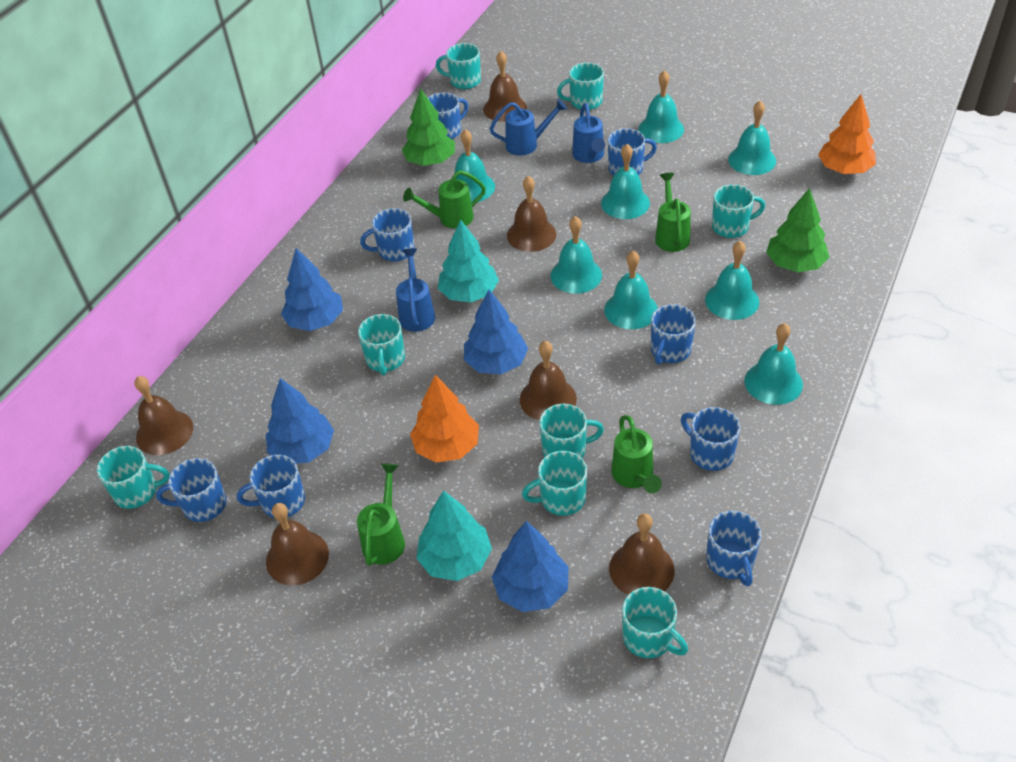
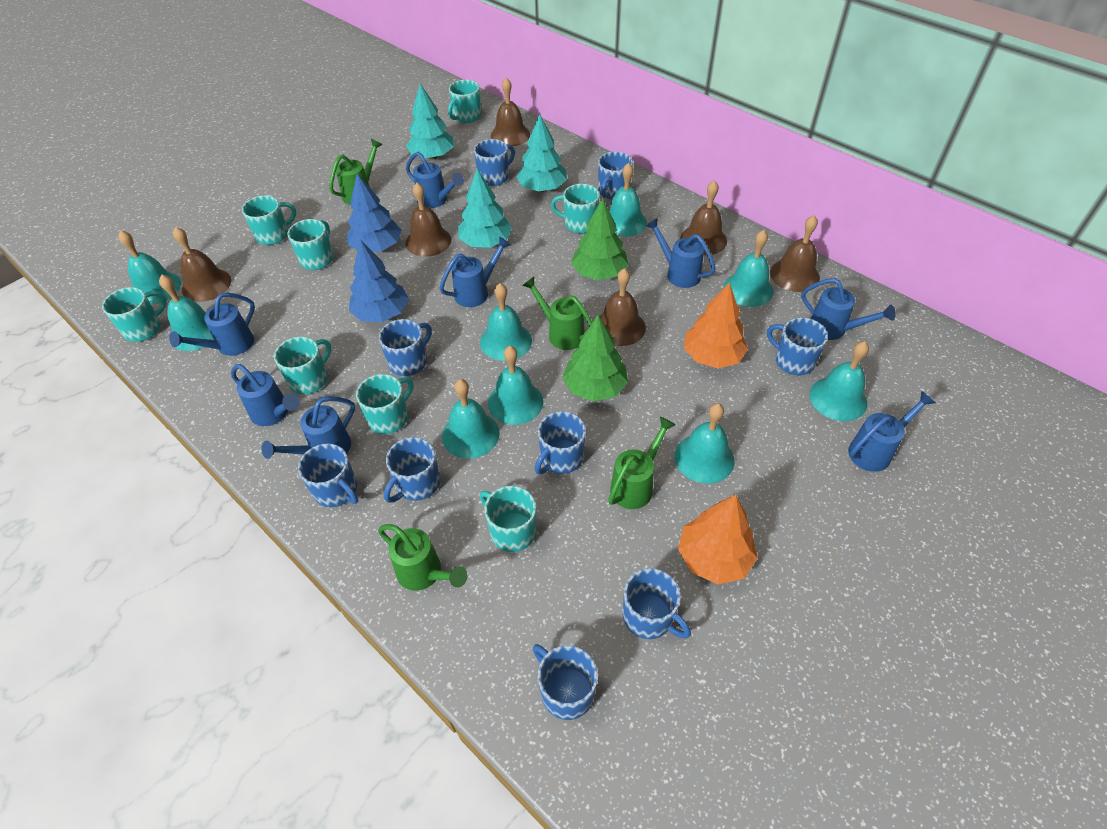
blue mug: 8 -> 9
blue tree: 4 -> 2
blue watering can: 3 -> 8
turquoise bell: 8 -> 9
turquoise tree: 2 -> 3

